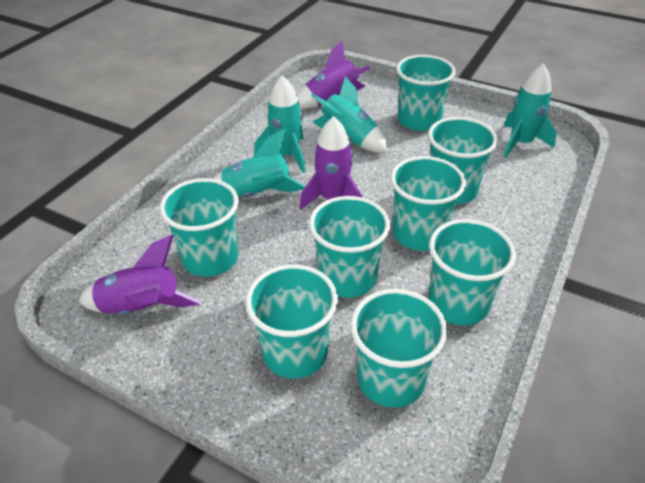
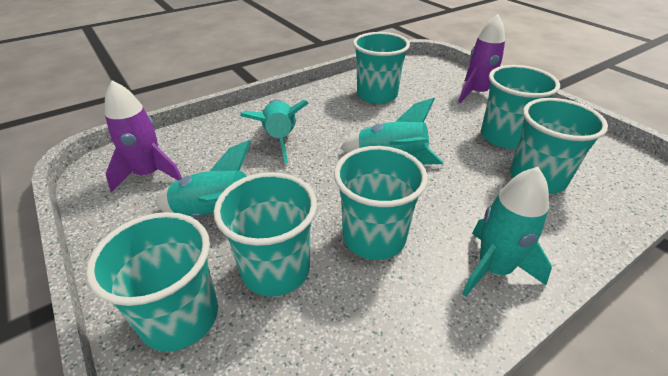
purple rocket: 3 -> 2
turquoise cup: 8 -> 6

